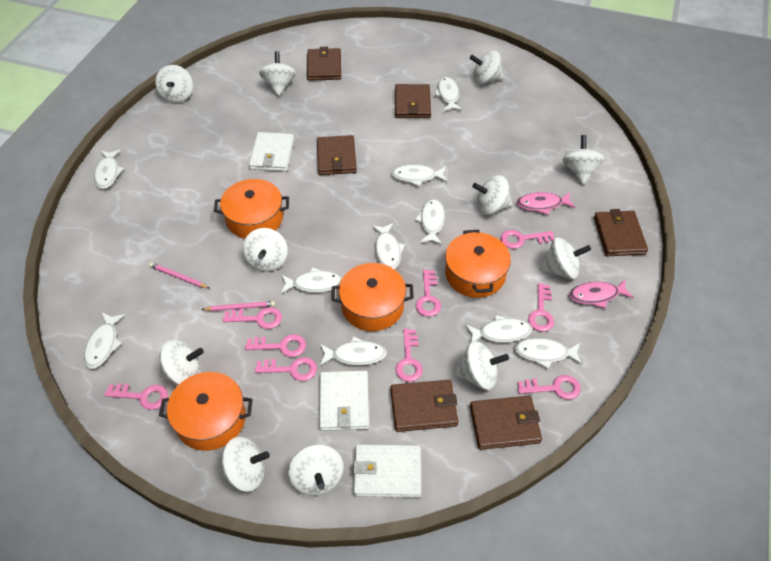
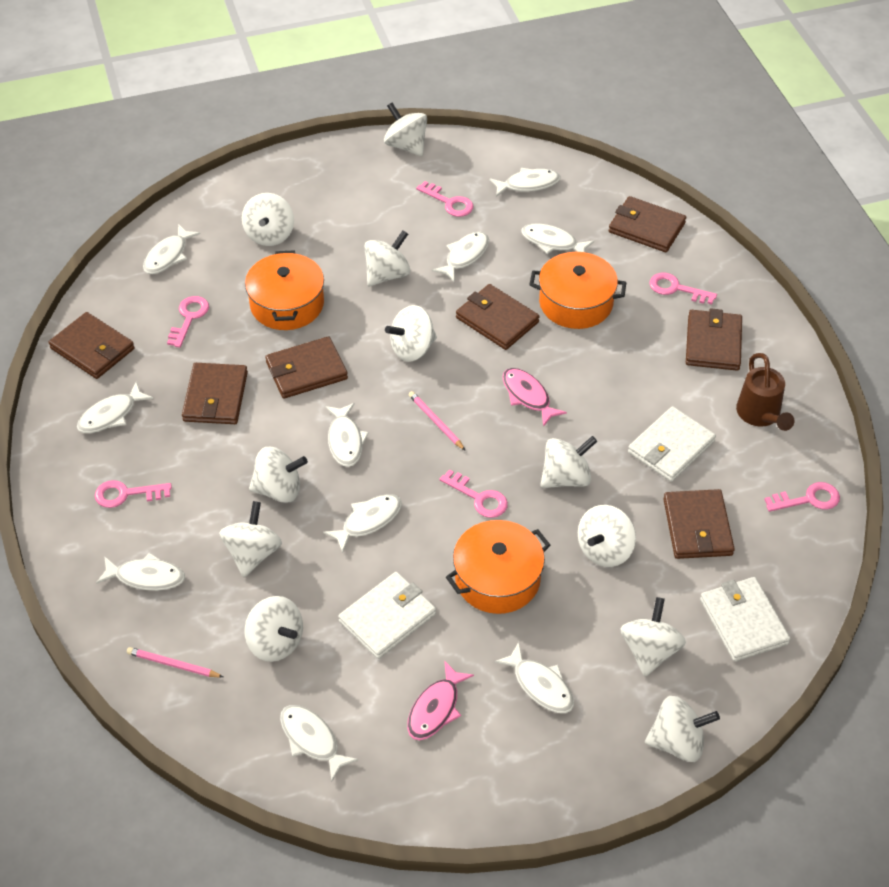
brown wallet: 6 -> 7
brown watering can: 0 -> 1
orange pot: 4 -> 3
pink key: 9 -> 6

